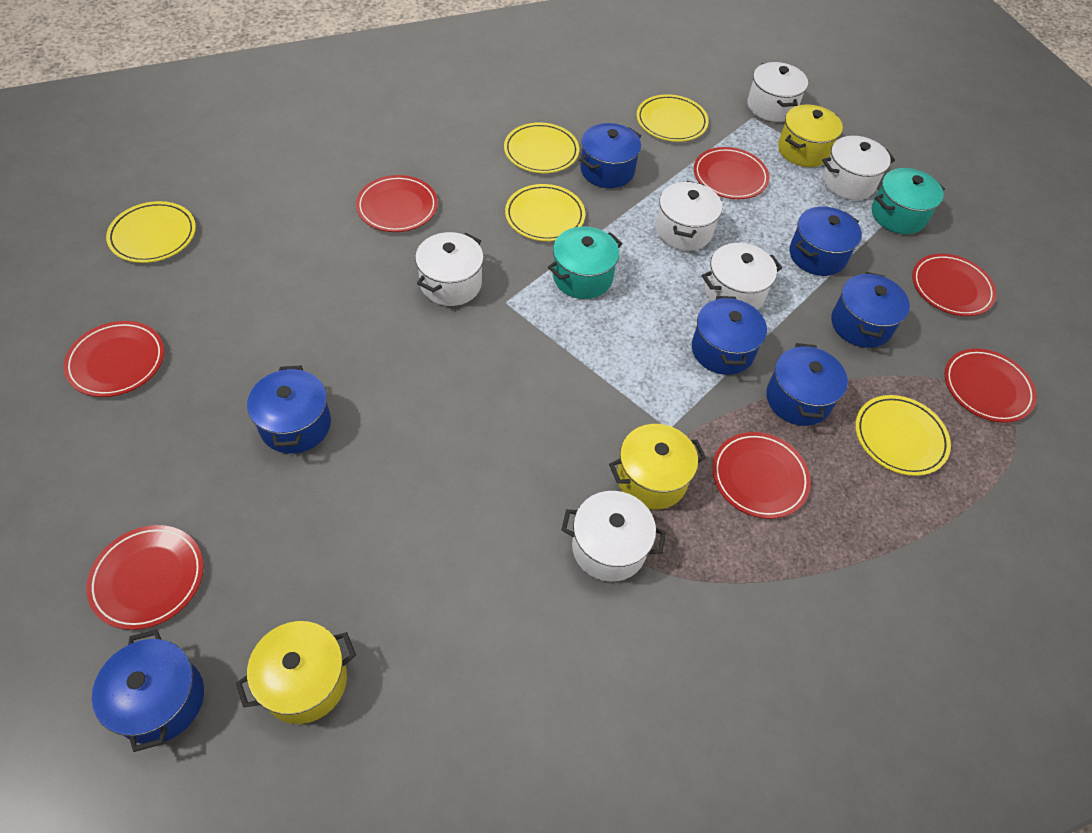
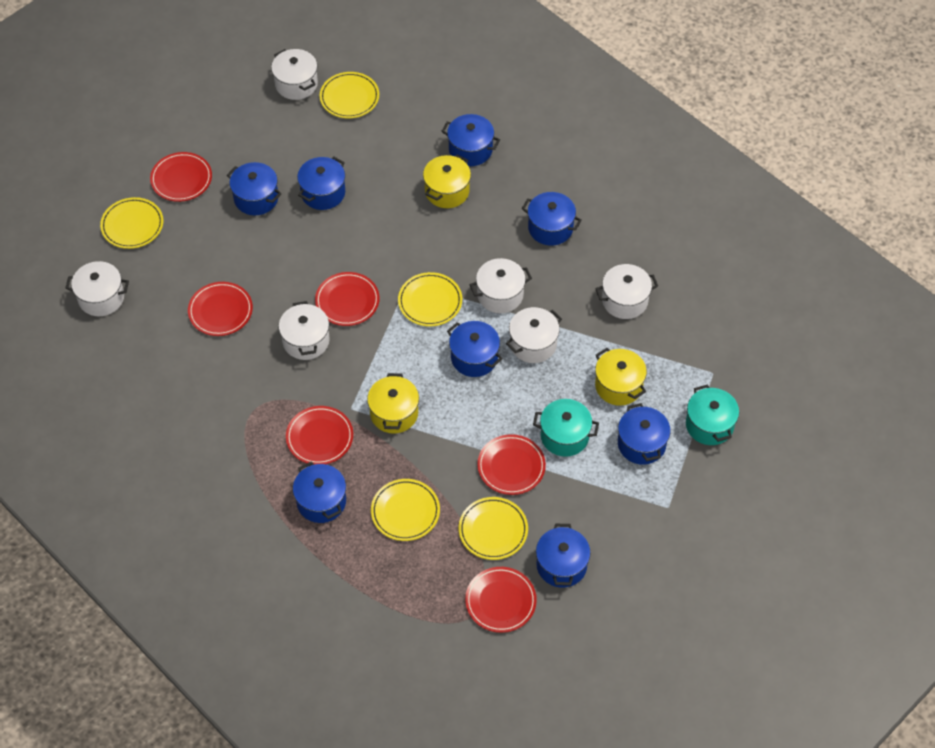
blue pot: 7 -> 8
red plate: 7 -> 6

